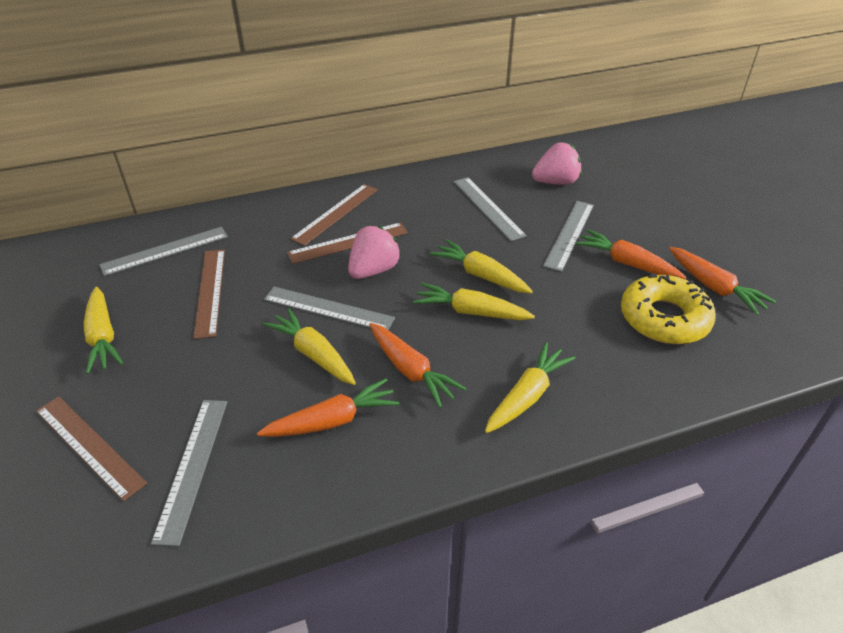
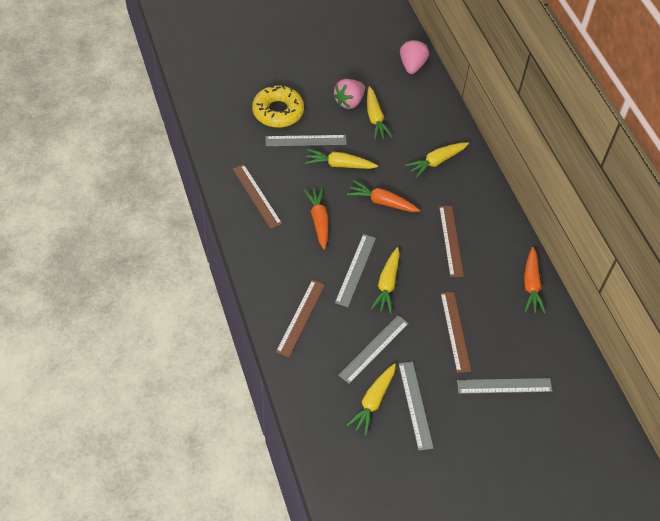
orange carrot: 4 -> 3

